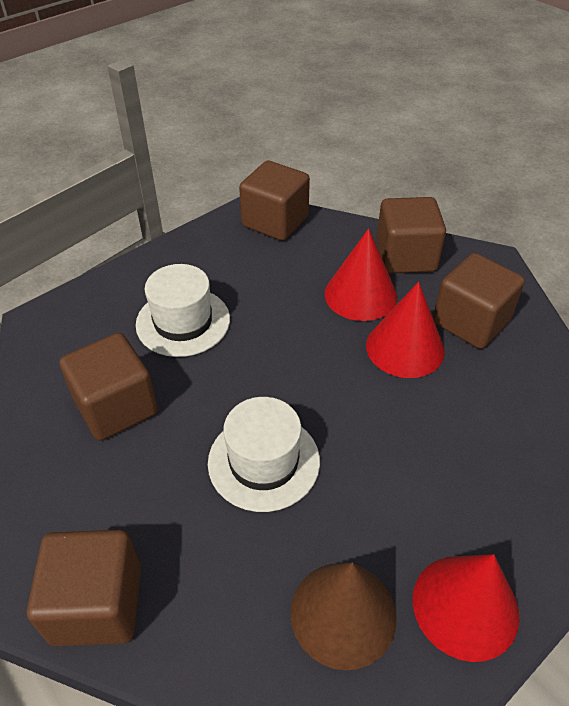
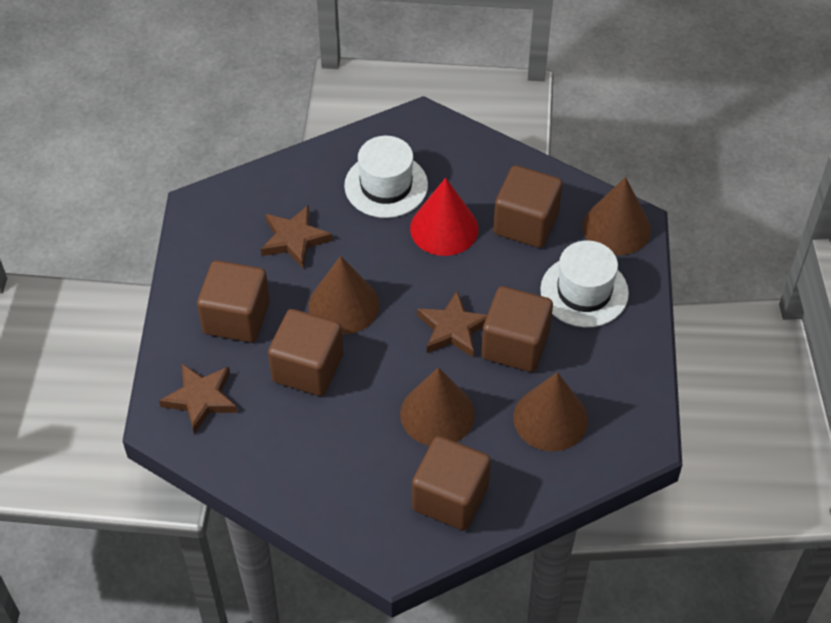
brown cone: 1 -> 4
brown star: 0 -> 3
red cone: 3 -> 1

